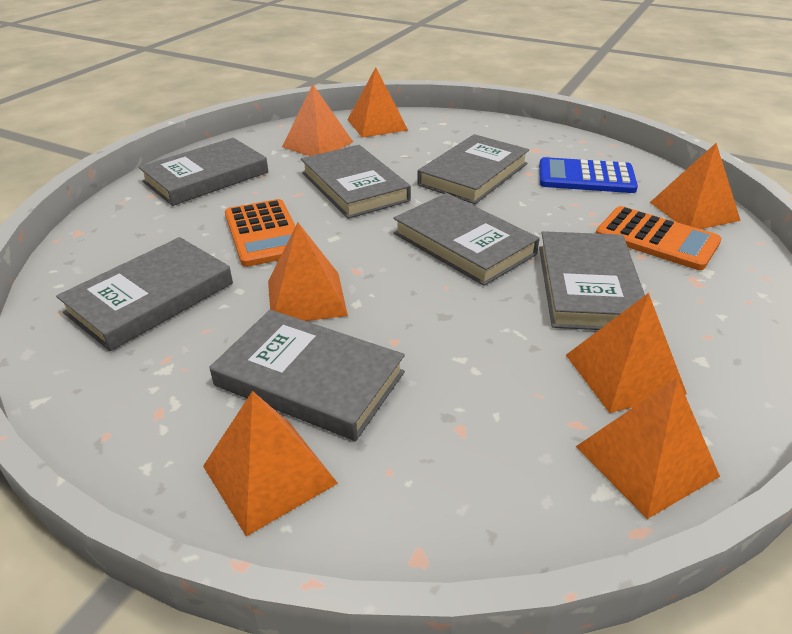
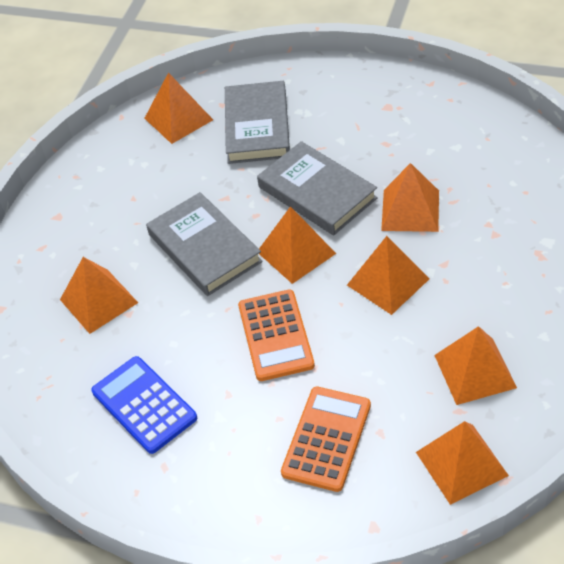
grey book: 7 -> 3

